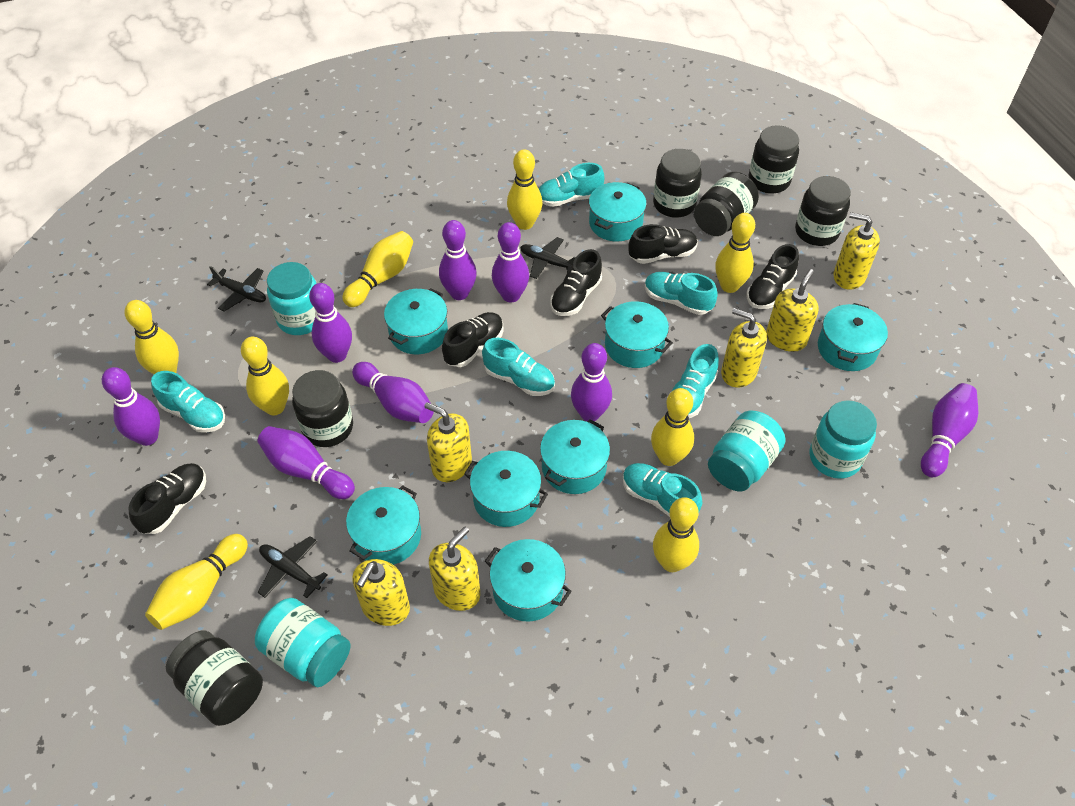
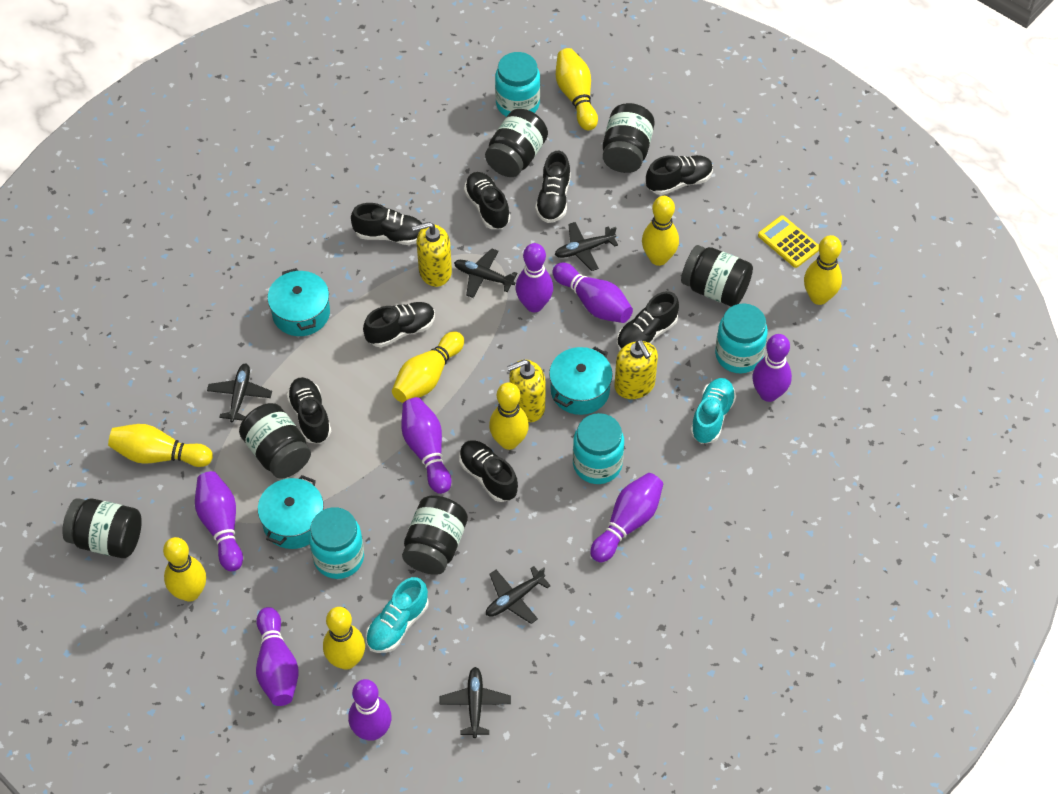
black plane: 3 -> 5
black shoe: 5 -> 8
turquoise pot: 8 -> 3
turquoise shoe: 6 -> 2
yellow calculator: 0 -> 1
yellow soap dispenser: 6 -> 3

